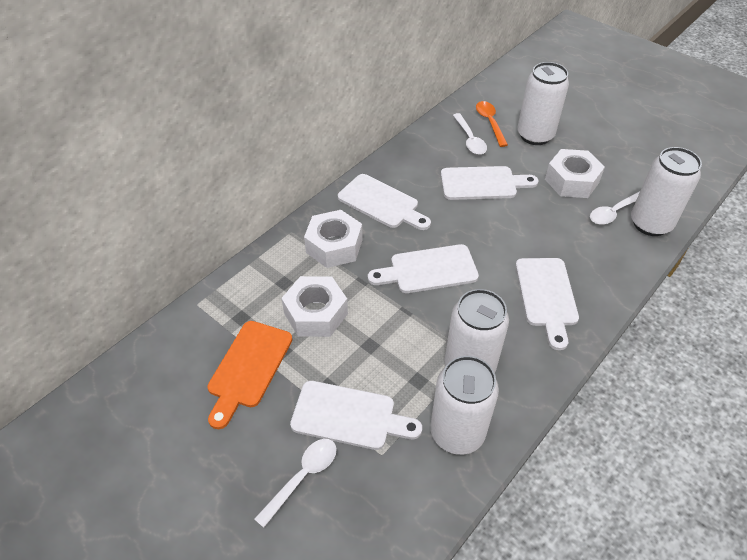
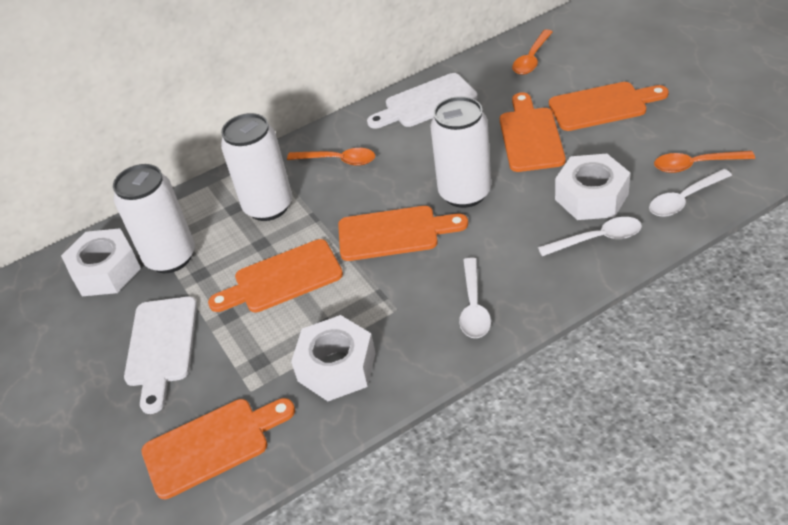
orange cutting board: 1 -> 5
orange spoon: 1 -> 3
white can: 4 -> 3
white cutting board: 5 -> 2

